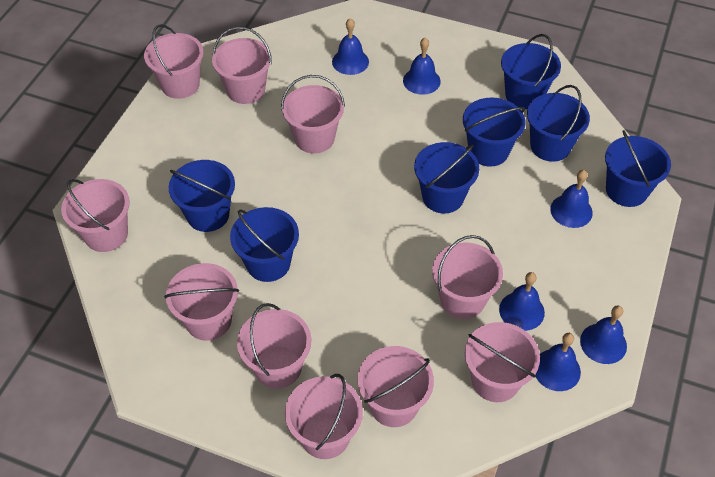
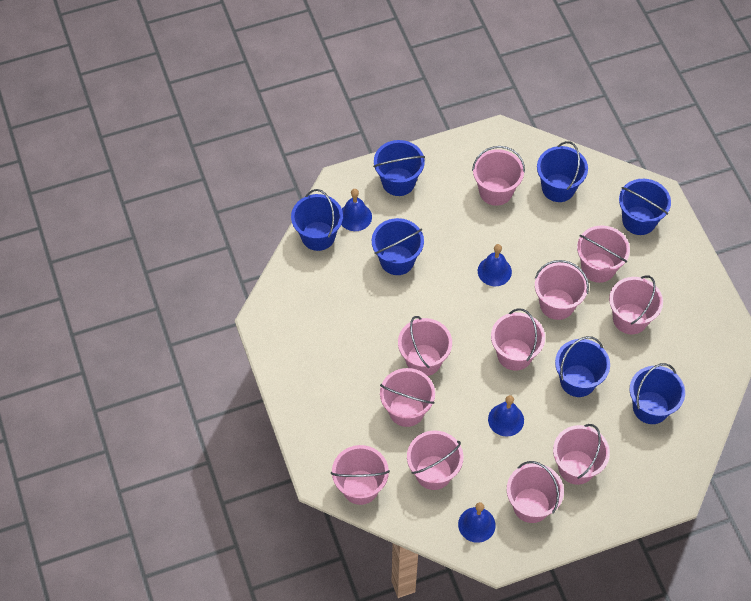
blue bell: 6 -> 4
pink bucket: 10 -> 11

